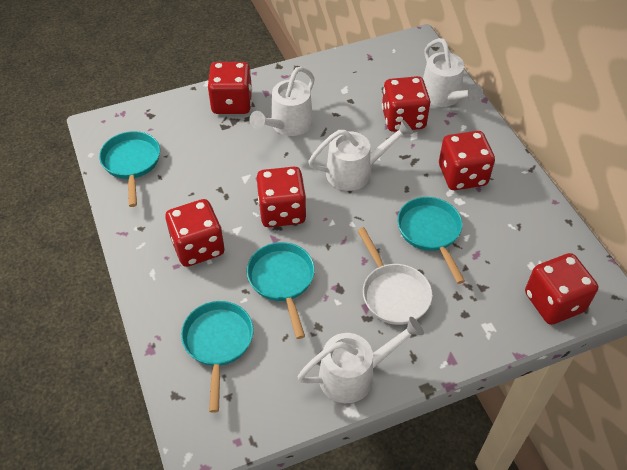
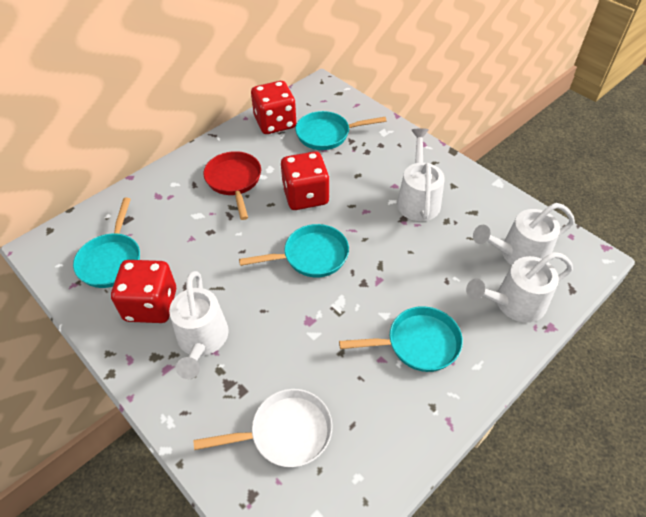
red dice: 6 -> 3
red pan: 0 -> 1

